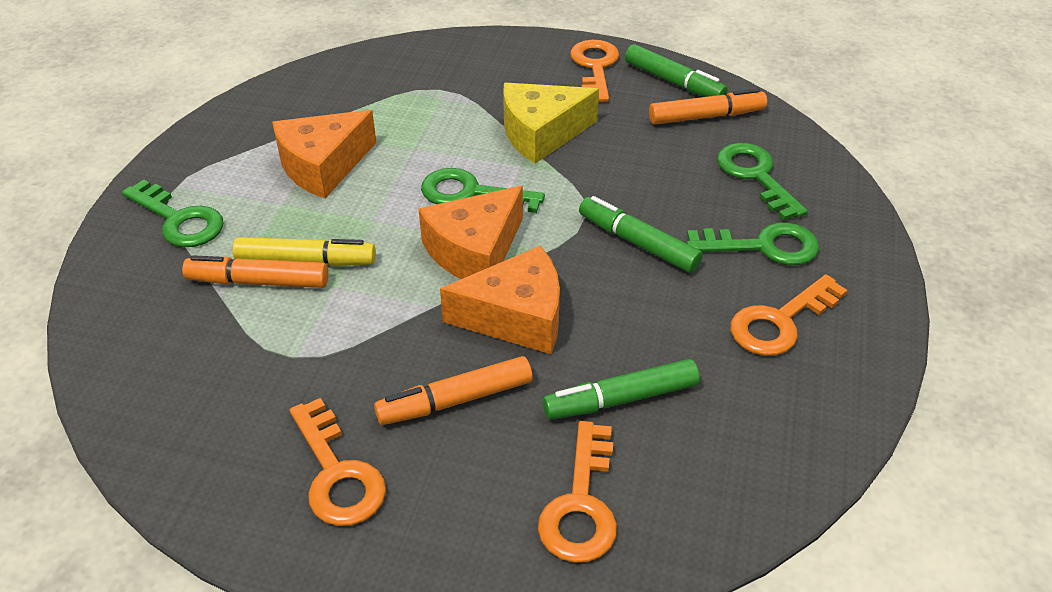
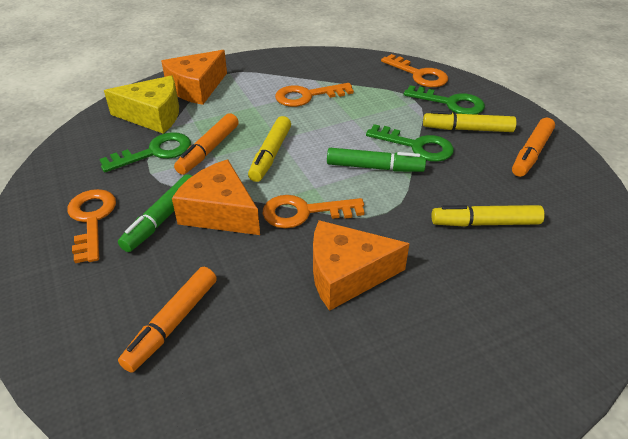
green key: 4 -> 3
green marker: 3 -> 2
yellow marker: 1 -> 3

